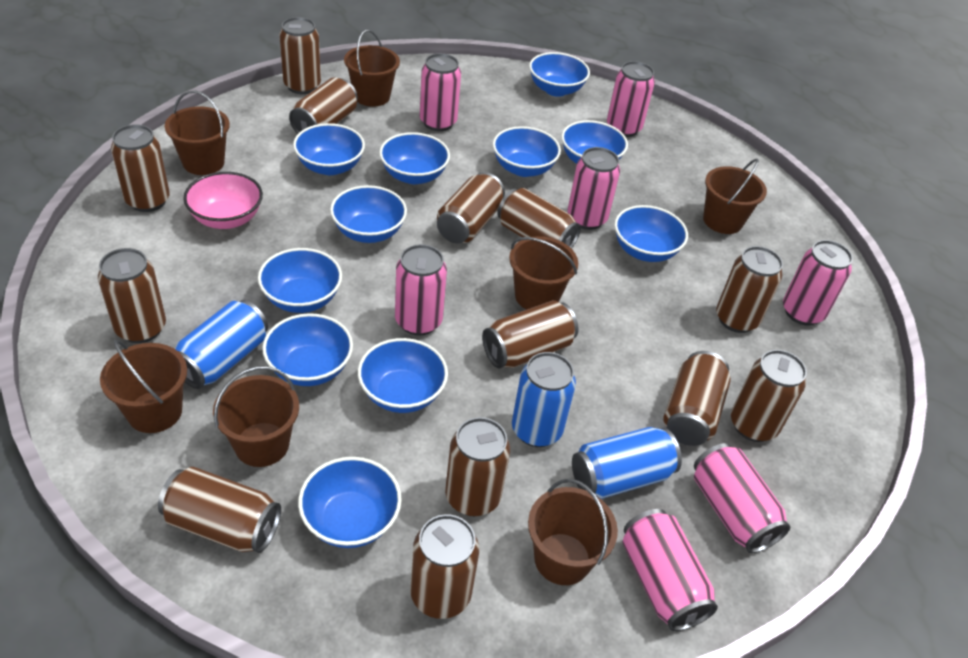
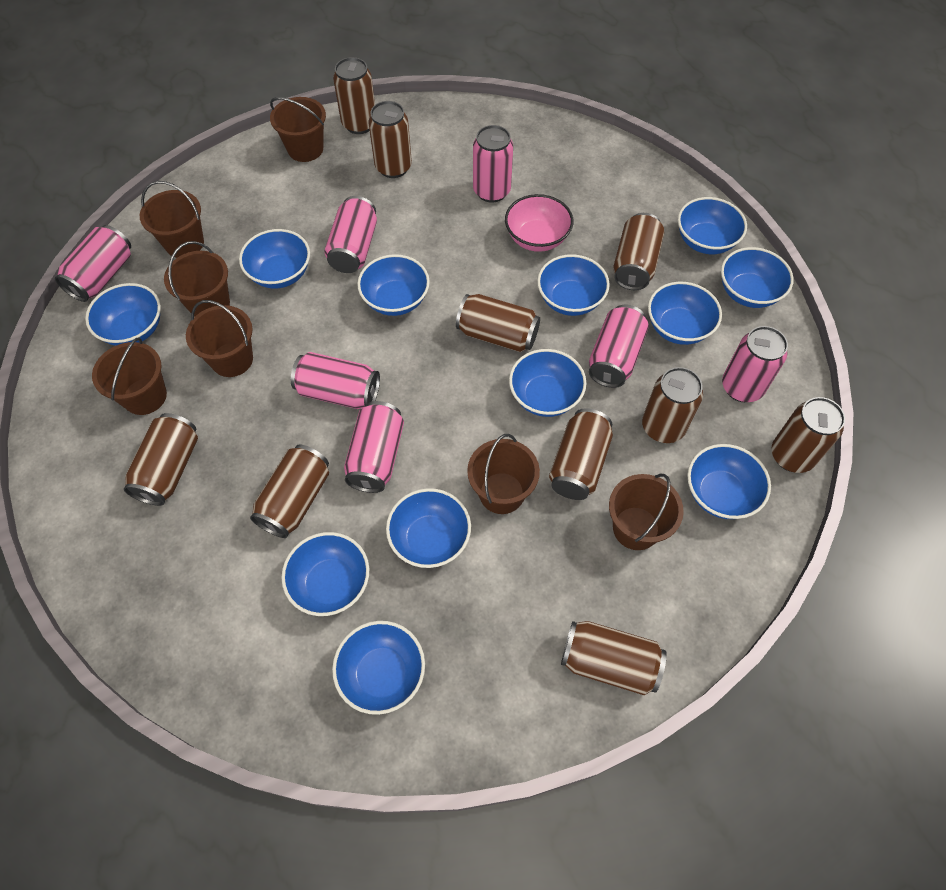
blue bowl: 11 -> 12
blue can: 3 -> 0
brown can: 13 -> 10

